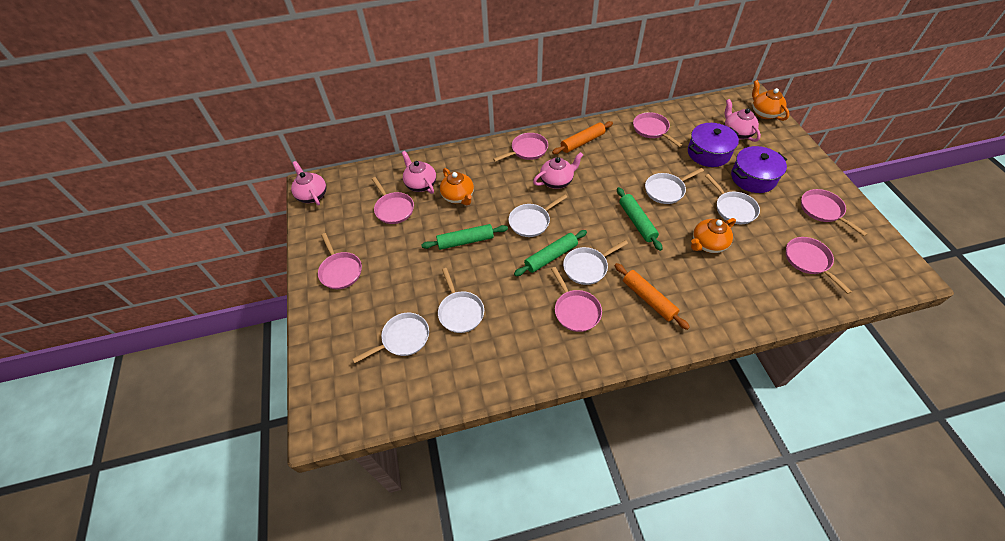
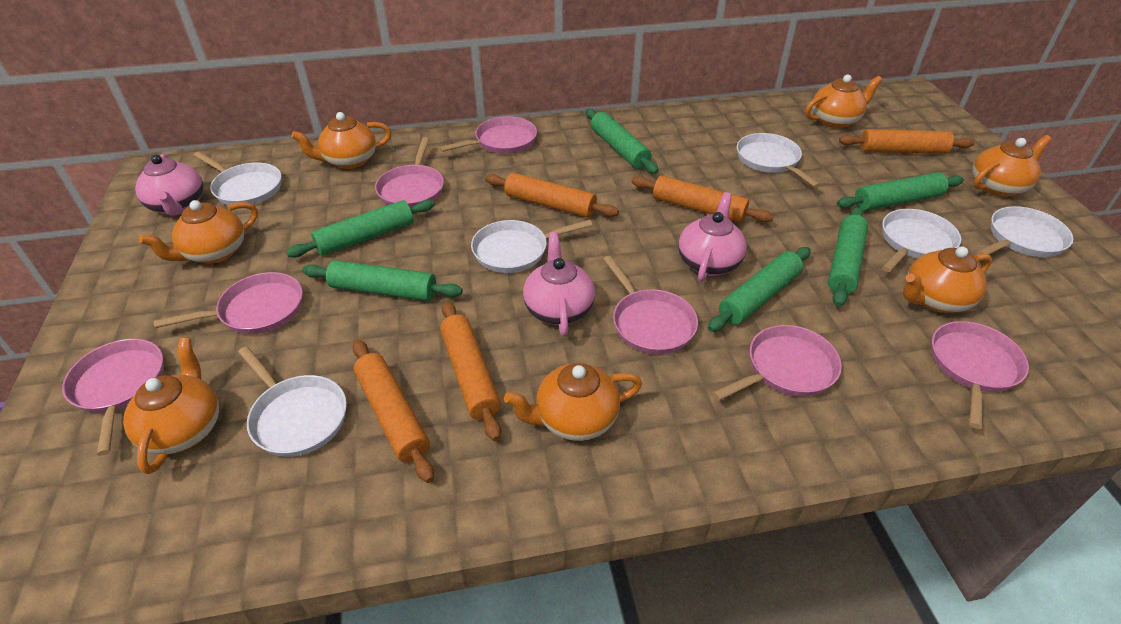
green rolling pin: 3 -> 6
orange rolling pin: 2 -> 5
orange teapot: 3 -> 7
pink teapot: 4 -> 3
purple pot: 2 -> 0

